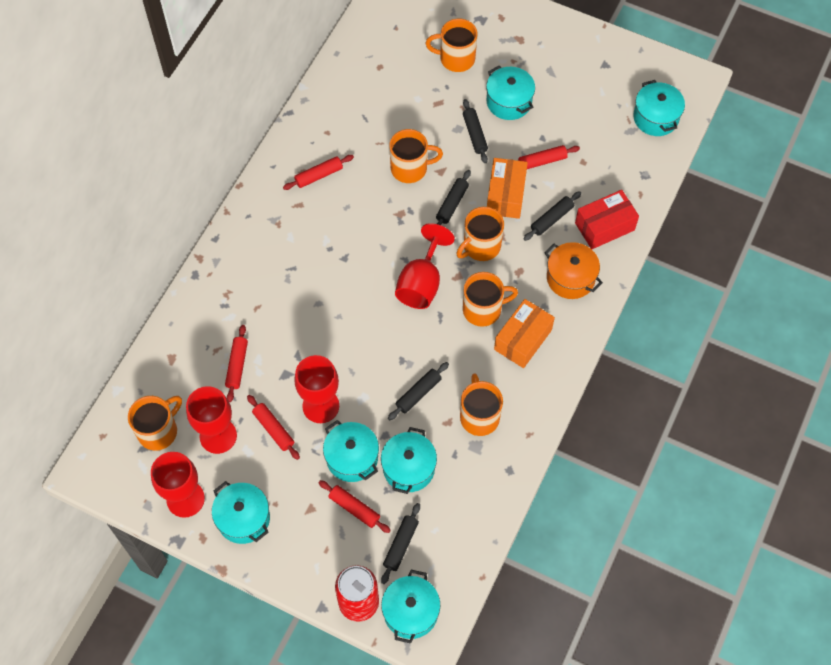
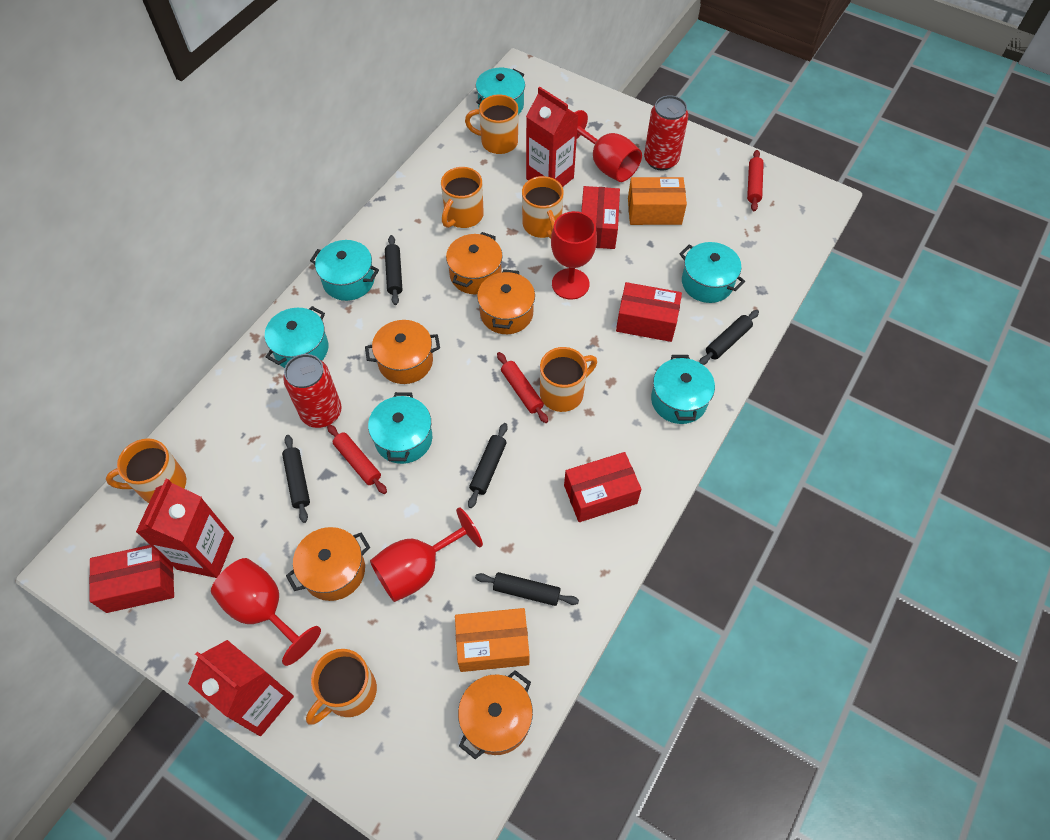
orange pot: 1 -> 5
red box: 1 -> 4
red can: 1 -> 2
red carton: 0 -> 3
red rolling pin: 5 -> 3

